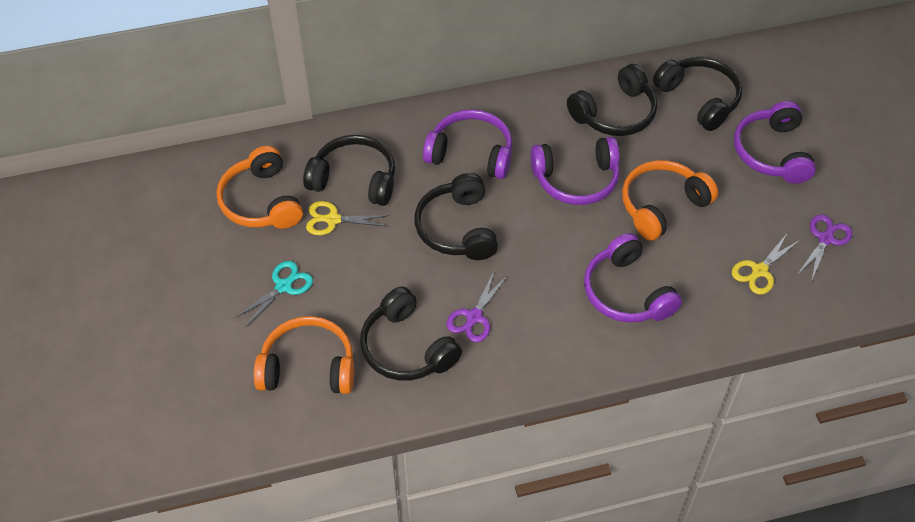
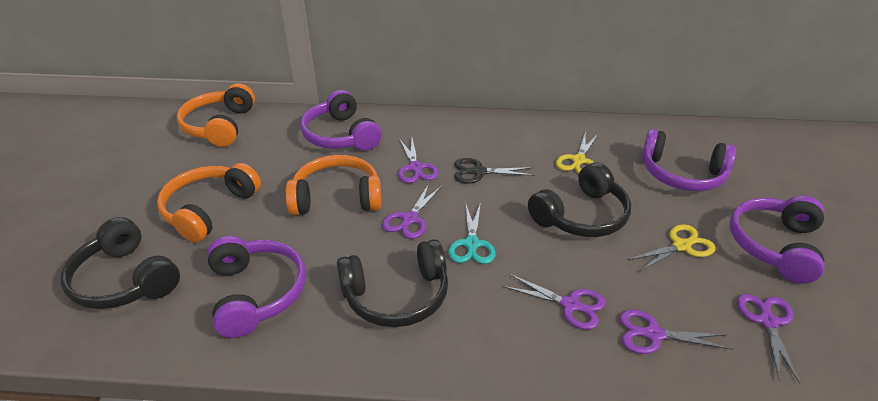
black headphones: 5 -> 3
black scissors: 0 -> 1
purple scissors: 2 -> 5

